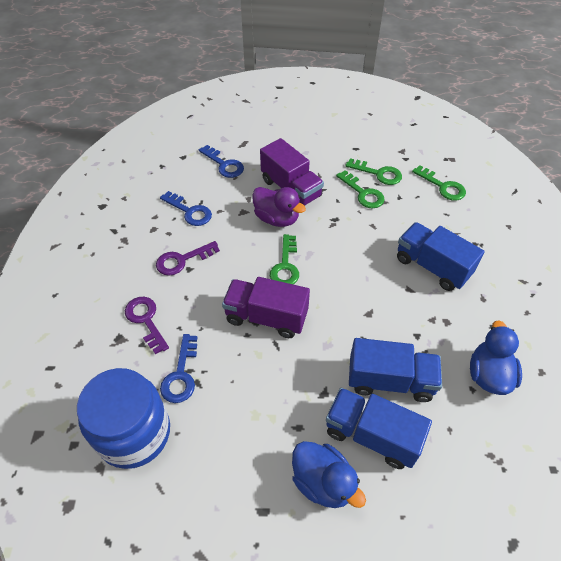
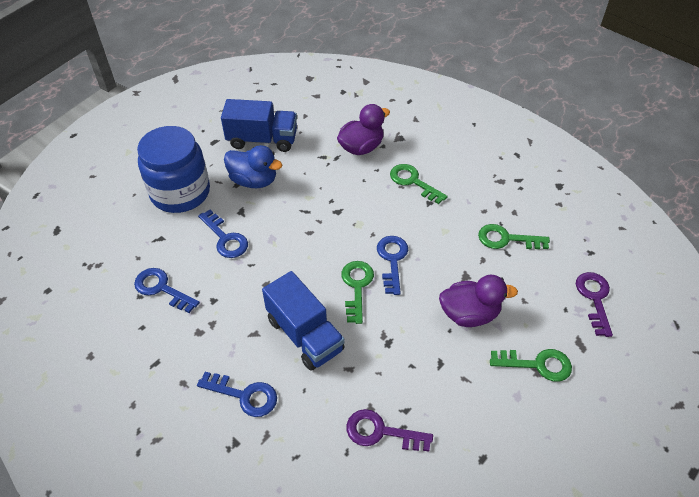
blue duck: 2 -> 1
blue key: 3 -> 4
blue truck: 3 -> 2
purple duck: 1 -> 2
purple truck: 2 -> 0

